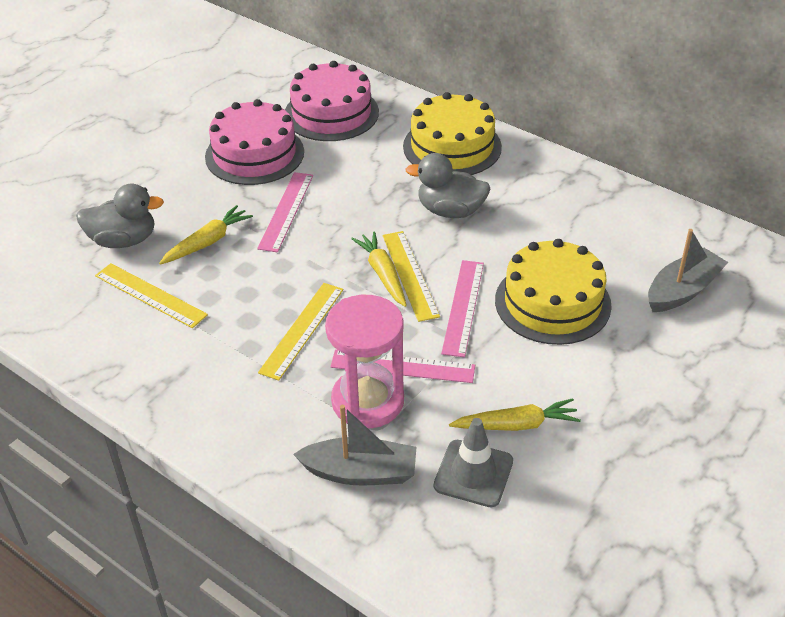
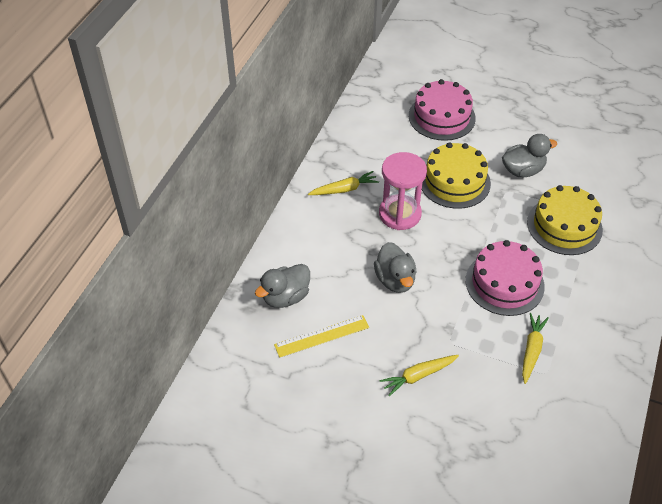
grey boat: 2 -> 0
grey duck: 2 -> 3
grey traffic cone: 1 -> 0
pink ruler: 3 -> 0
yellow ruler: 3 -> 1

